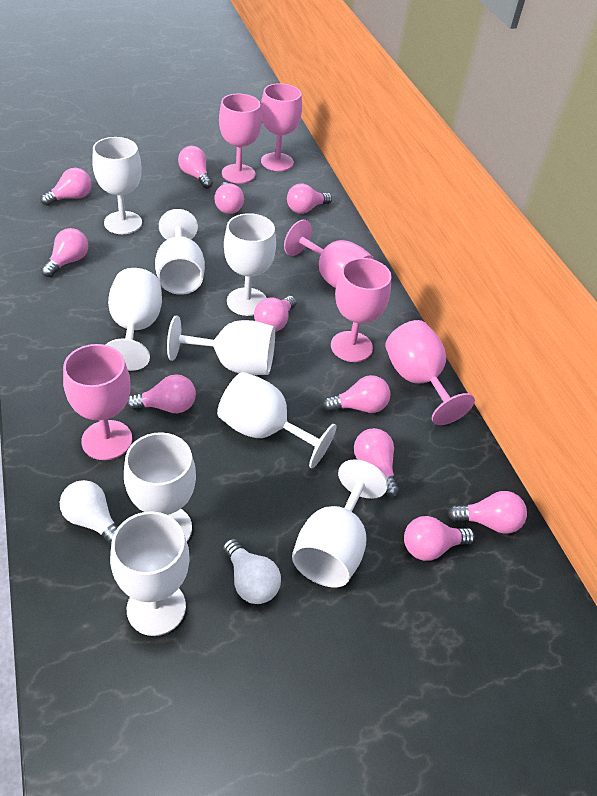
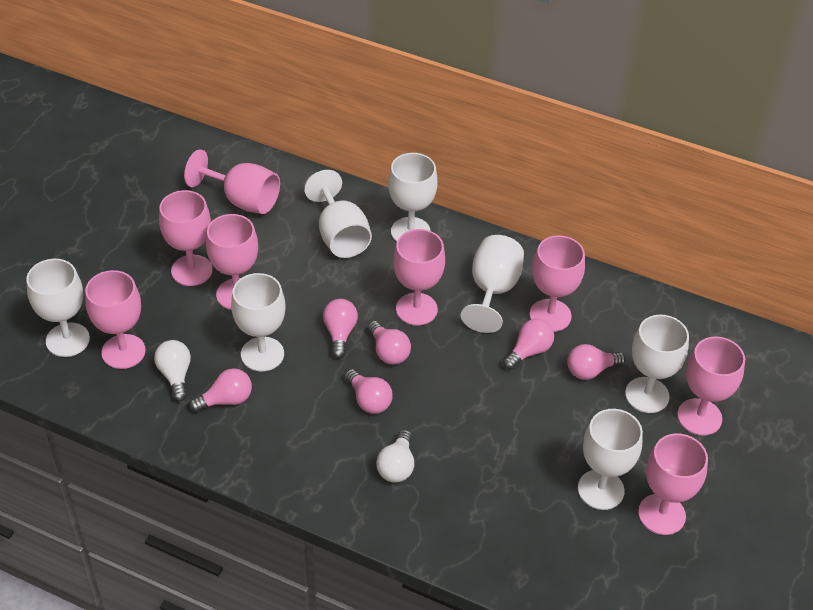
pink goblet: 6 -> 8
pink light bulb: 11 -> 6
white goblet: 9 -> 7

